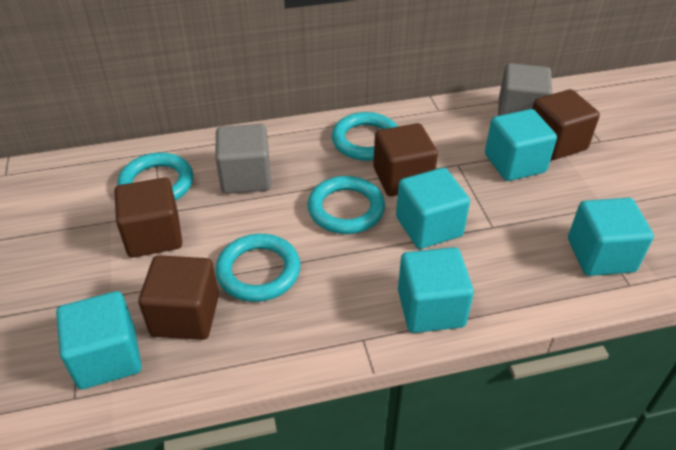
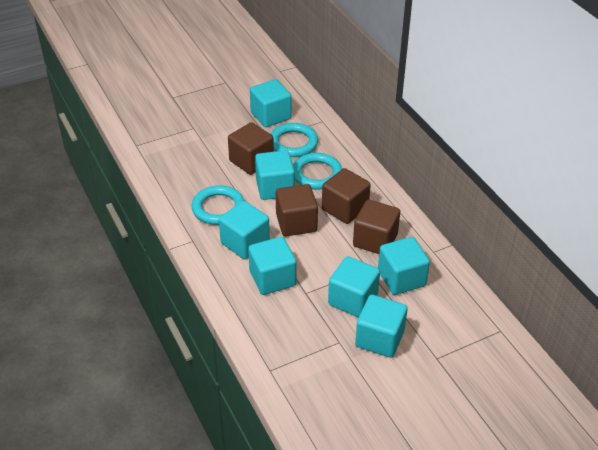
grey cube: 2 -> 0
turquoise cube: 5 -> 7
turquoise ring: 4 -> 3

